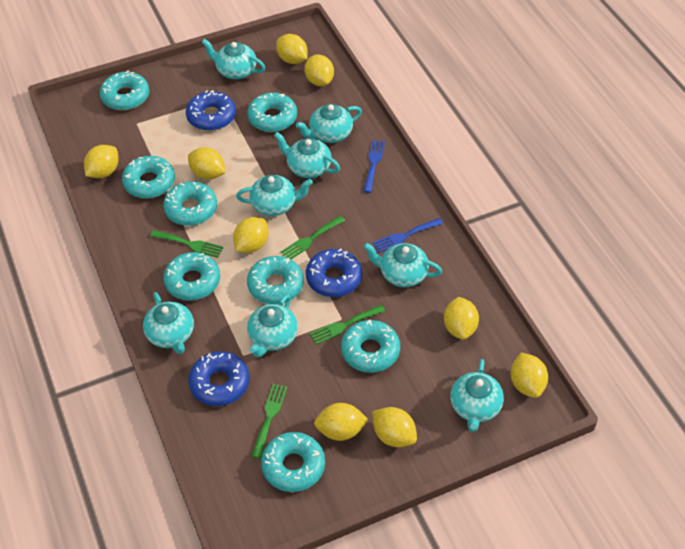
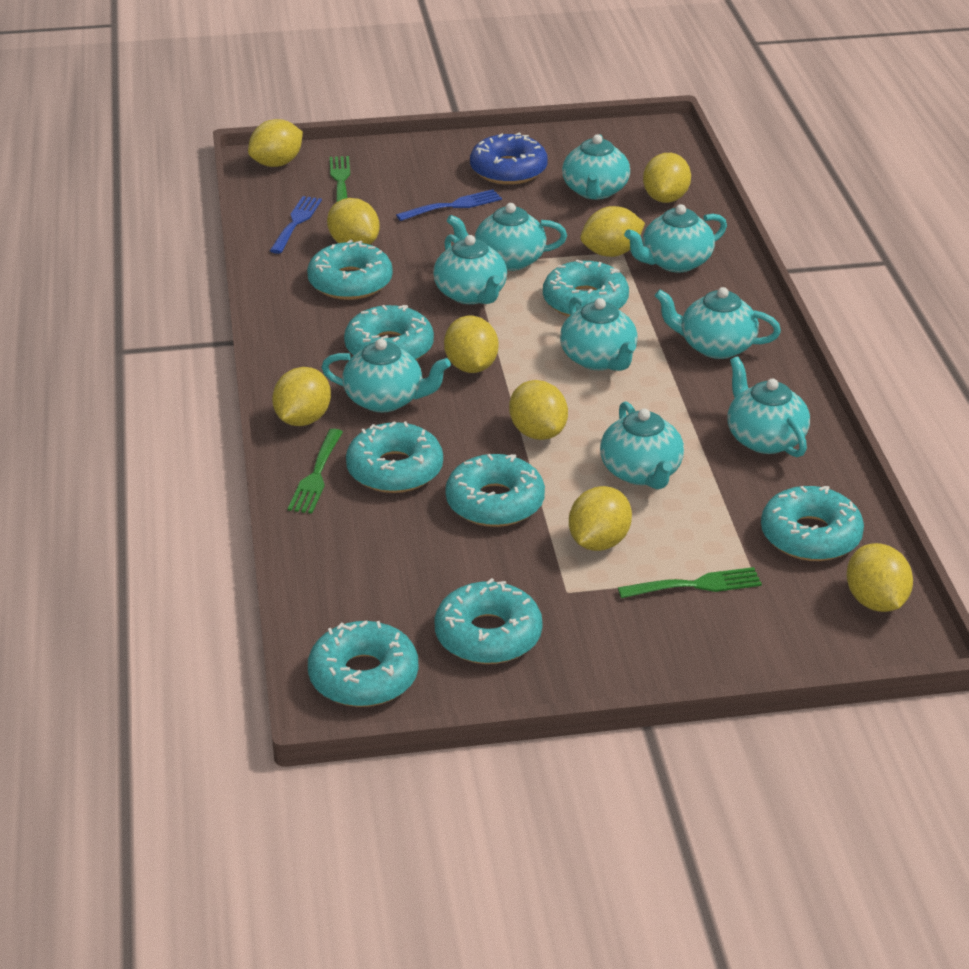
blue donut: 3 -> 1
green fork: 4 -> 3
turquoise teapot: 8 -> 9

